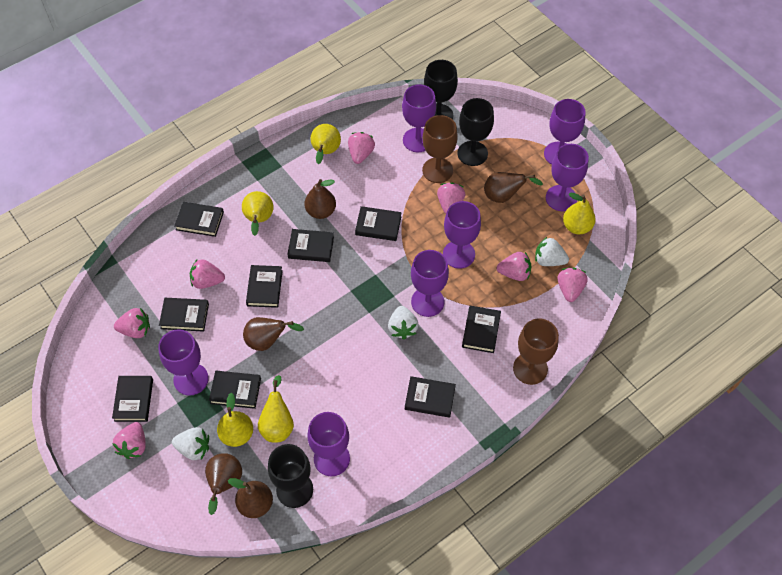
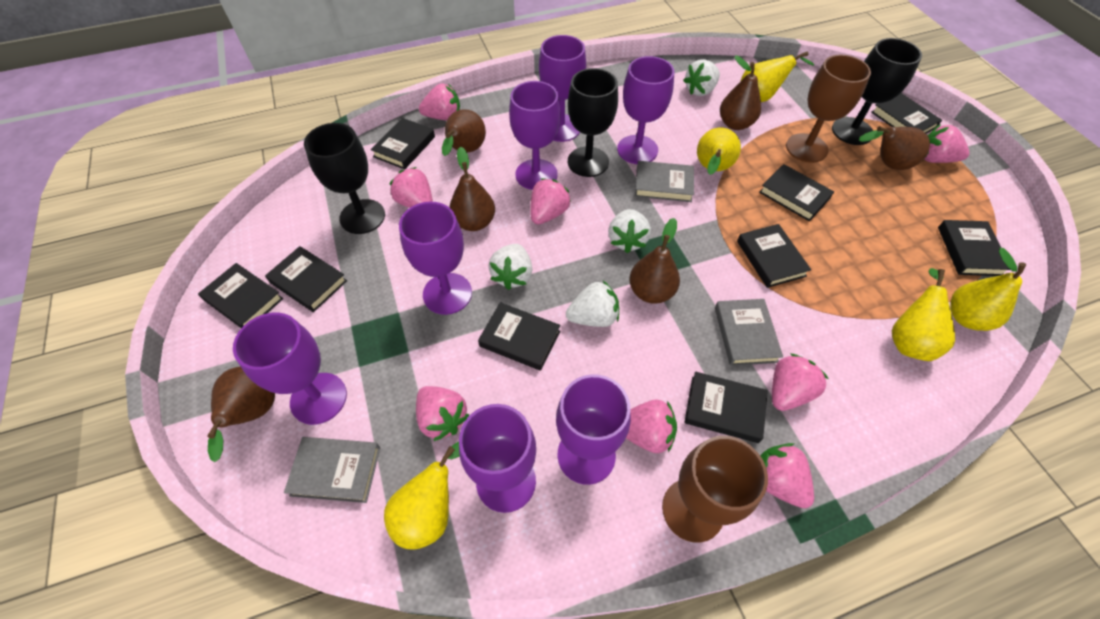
brown pear: 5 -> 6
grey book: 0 -> 3
pink strawberry: 7 -> 8
white strawberry: 3 -> 4

